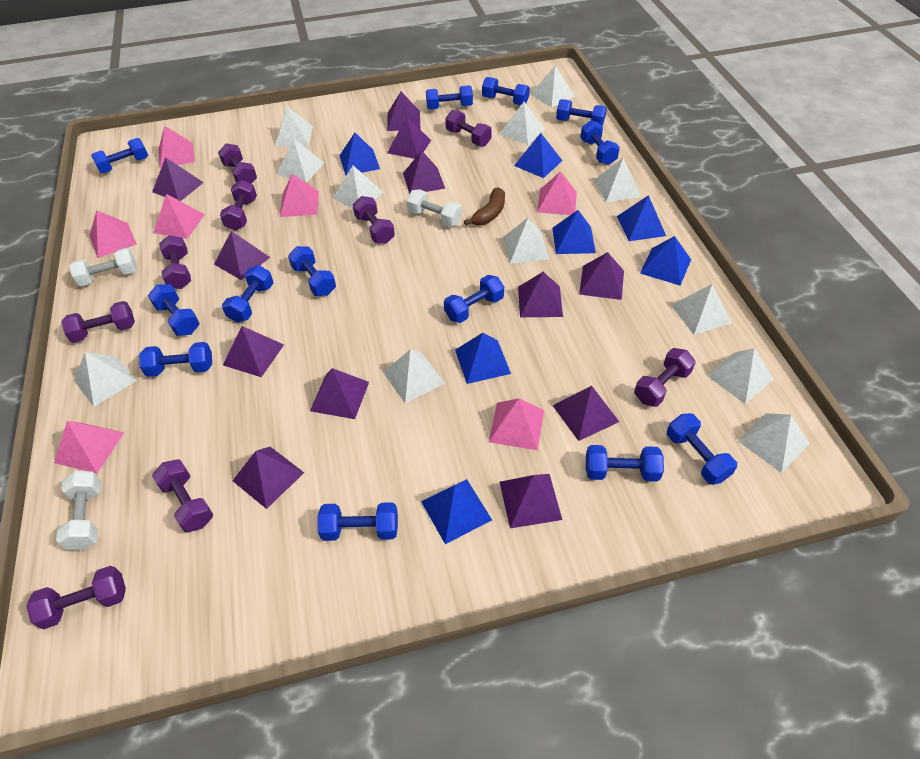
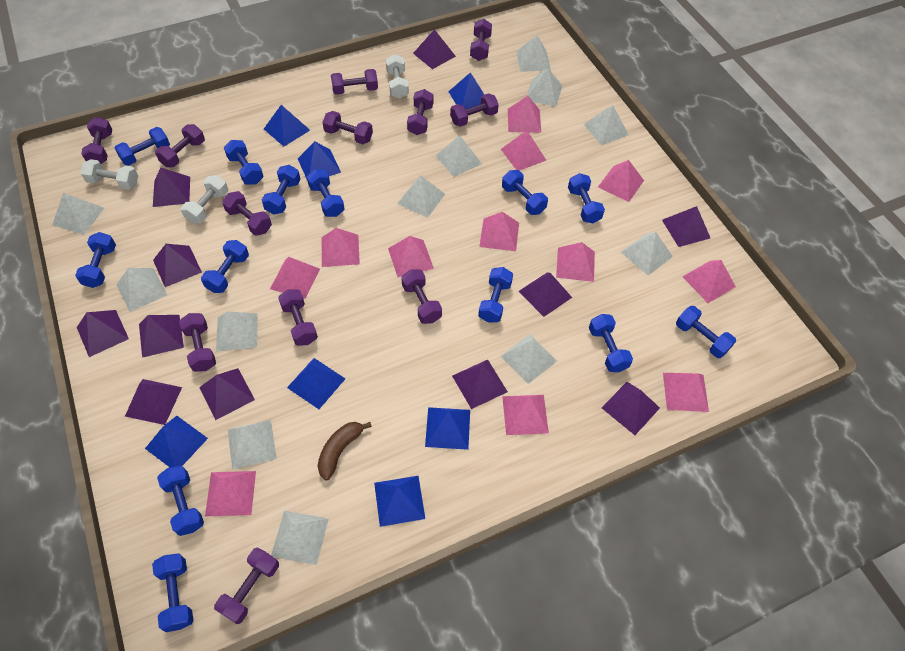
pink pyramid: 7 -> 12
purple dumbbell: 9 -> 12
purple pyramid: 12 -> 11

